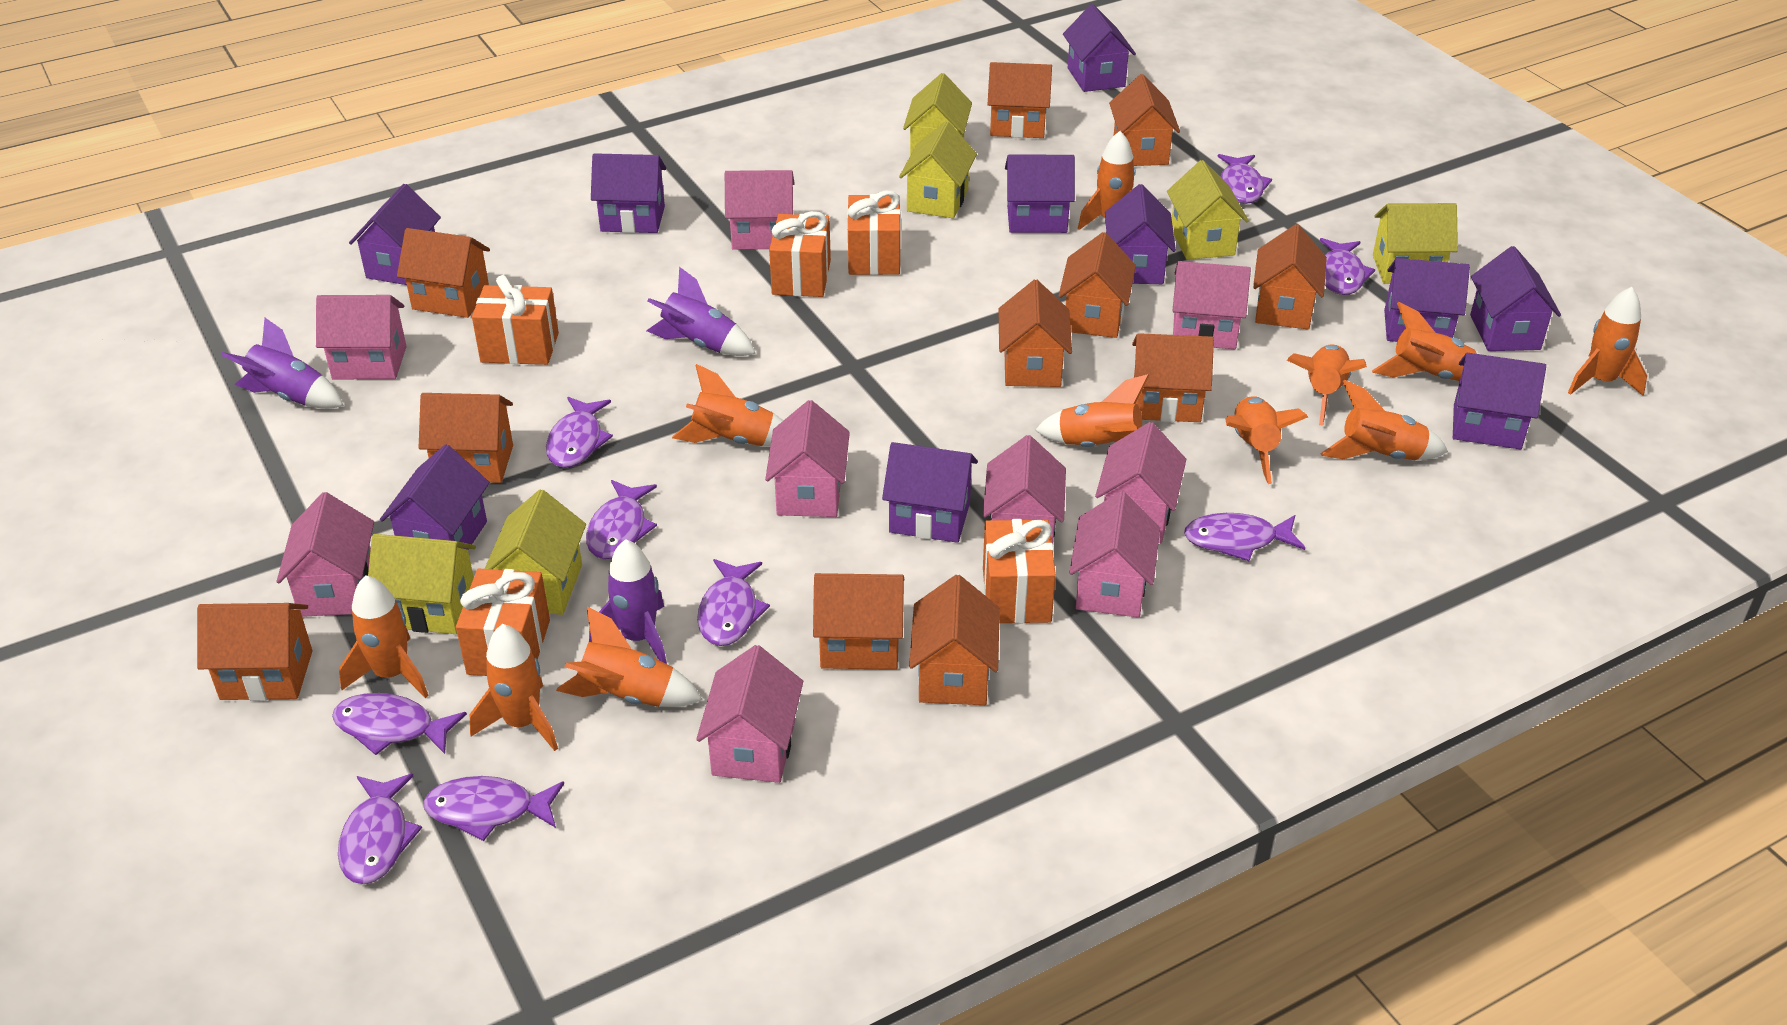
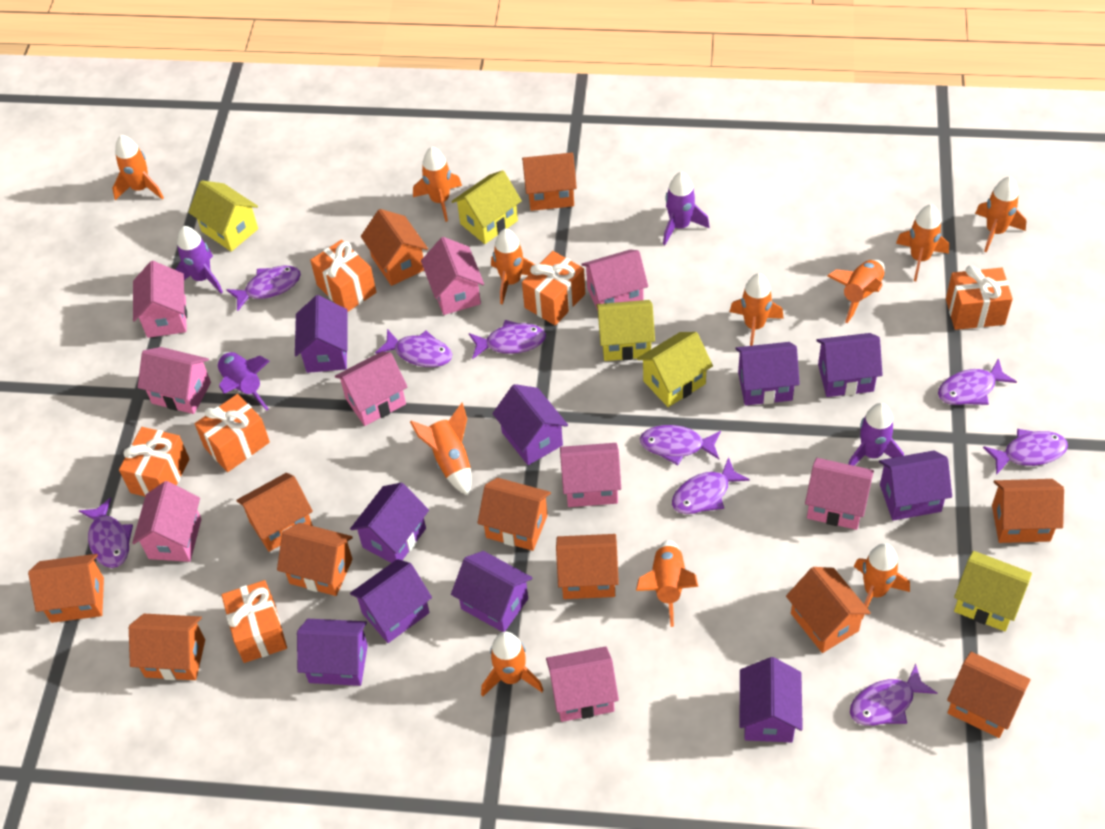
orange gift: 5 -> 6
purple rocket: 3 -> 4
yellow house: 6 -> 5

